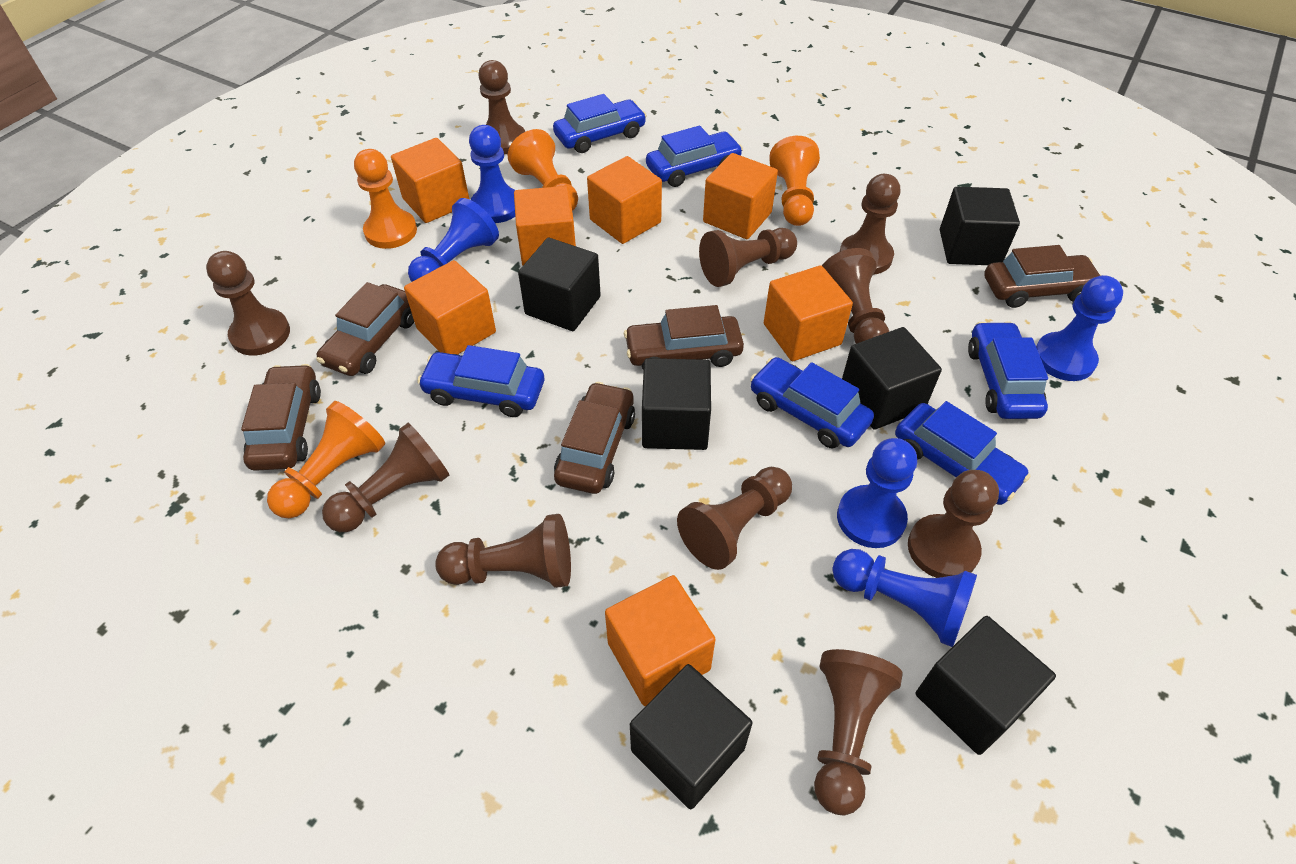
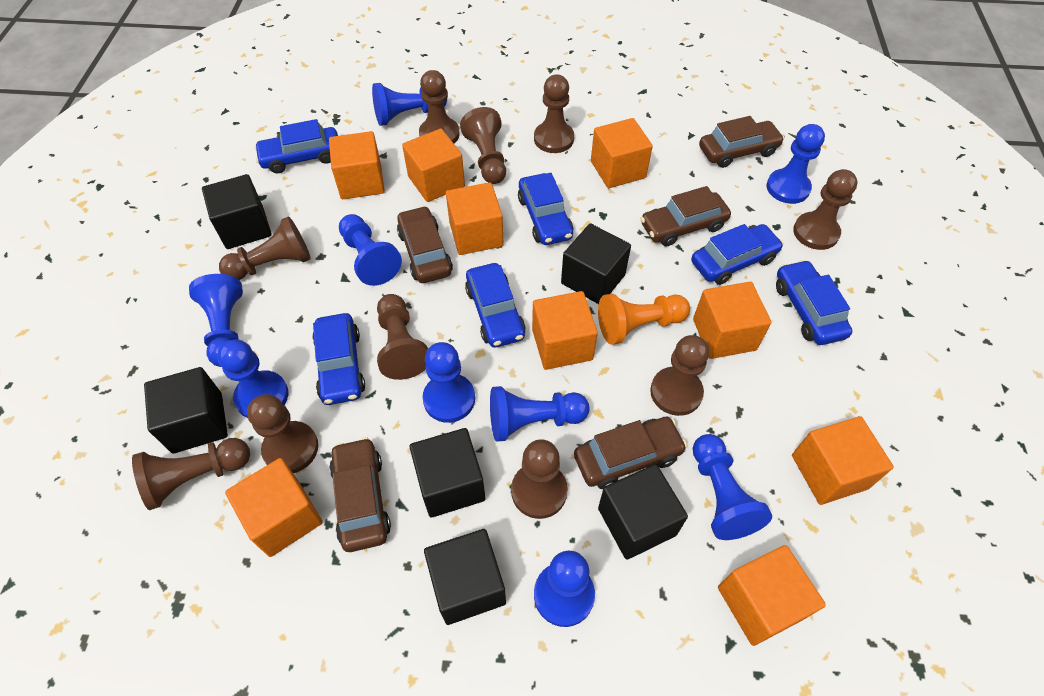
blue pawn: 5 -> 9
orange cube: 7 -> 9
orange pawn: 4 -> 1

